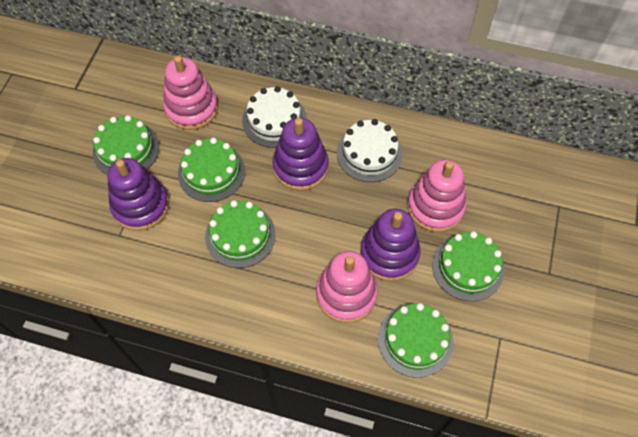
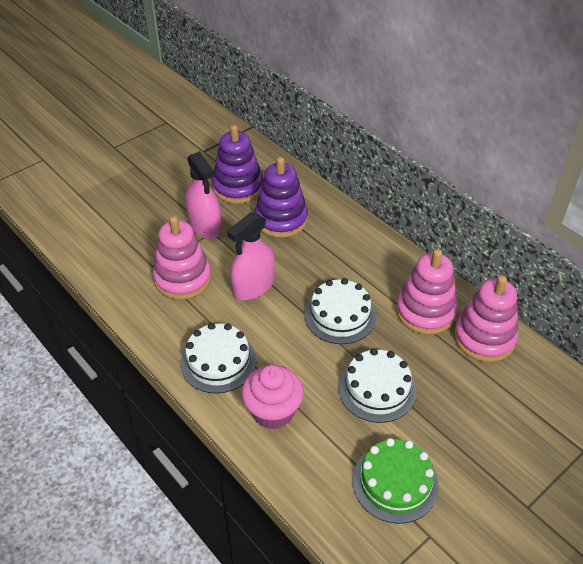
green cake: 5 -> 1
pink cupcake: 0 -> 1
pink spray bottle: 0 -> 2
purple stacking toy: 3 -> 2
white cake: 2 -> 3

